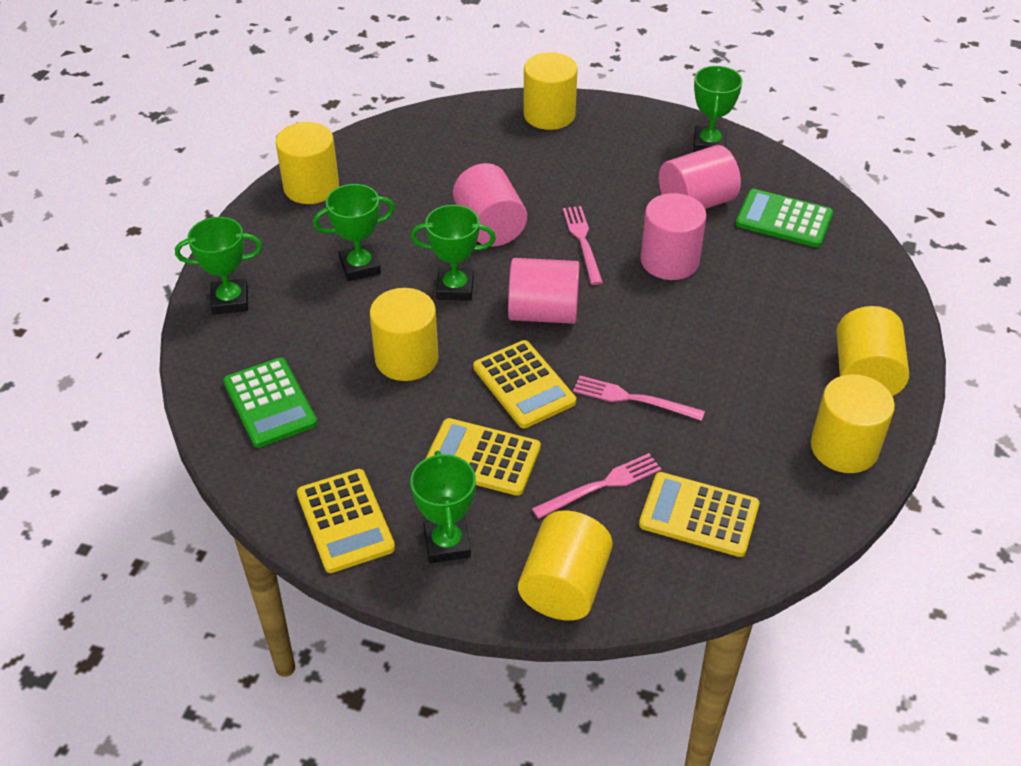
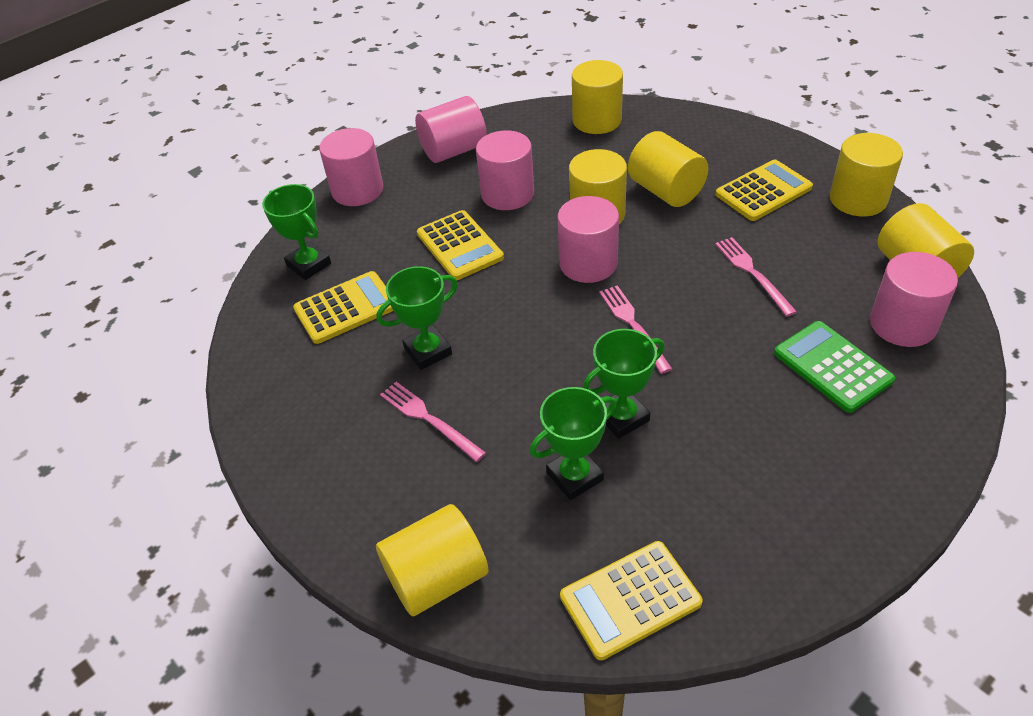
green calculator: 2 -> 1
green trophy: 5 -> 4
pink cylinder: 4 -> 5

